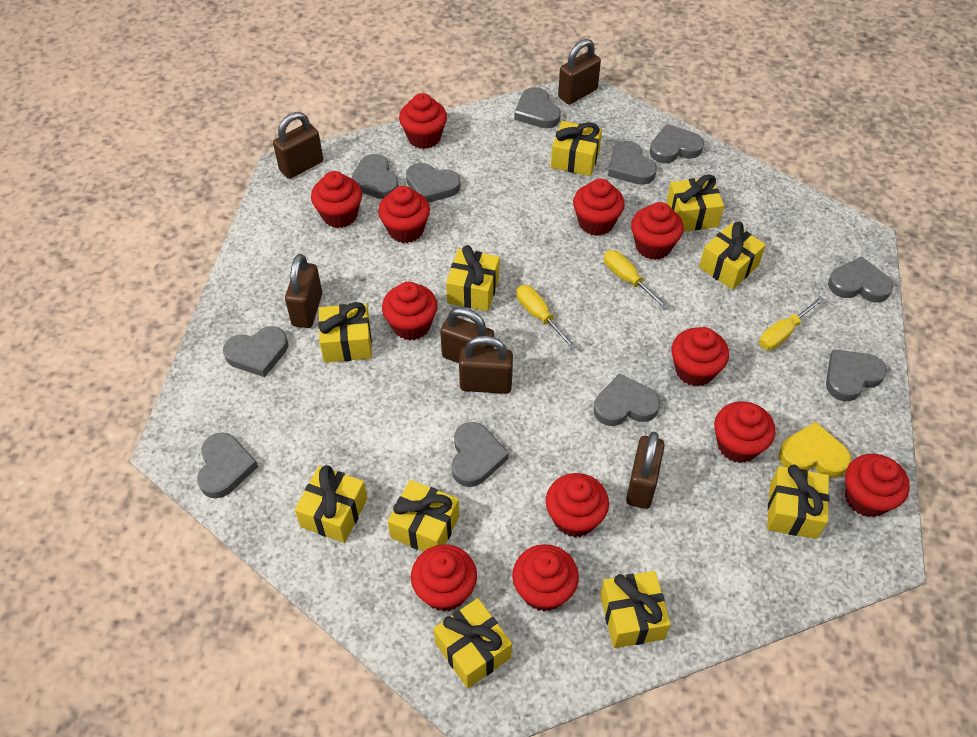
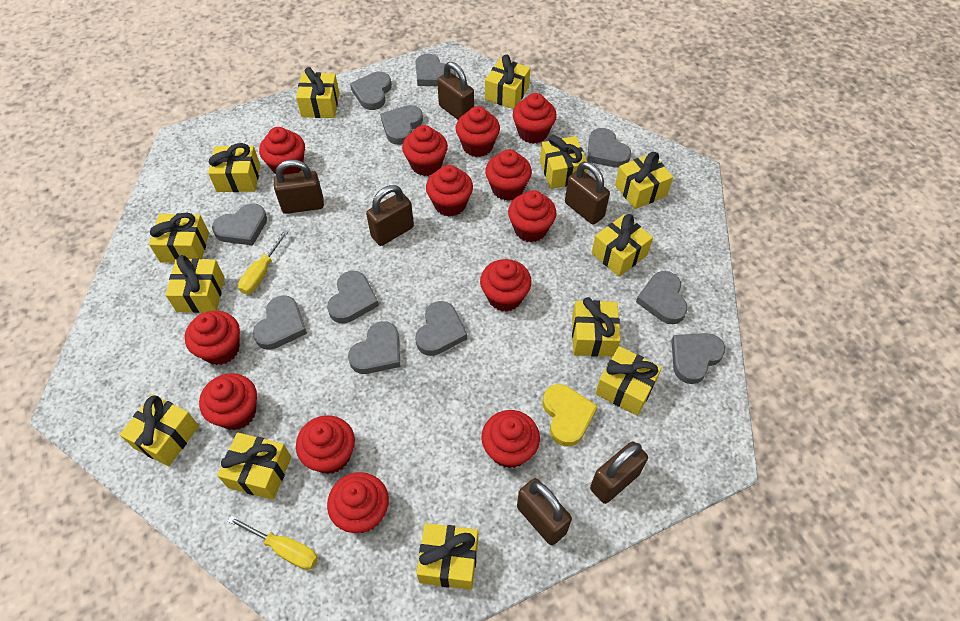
red cupcake: 12 -> 13
yellow gift: 10 -> 13
yellow screwdriver: 3 -> 2

